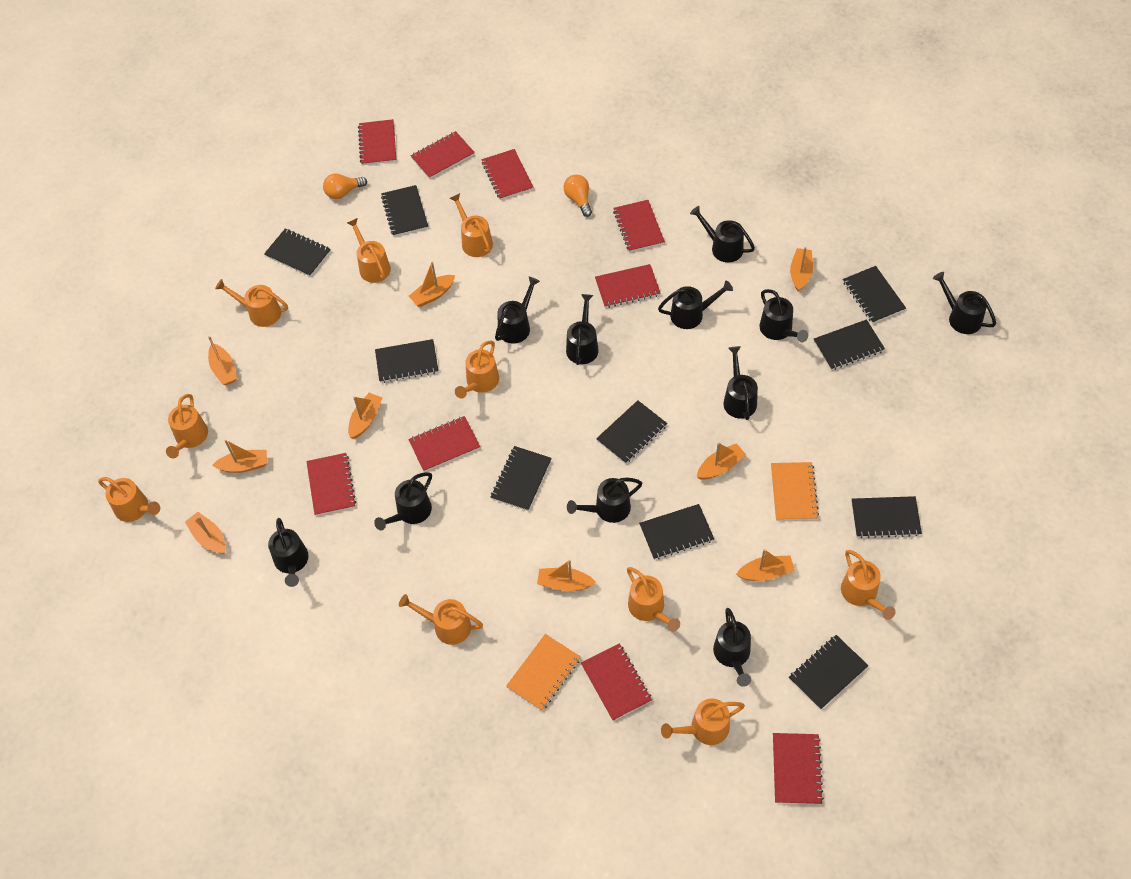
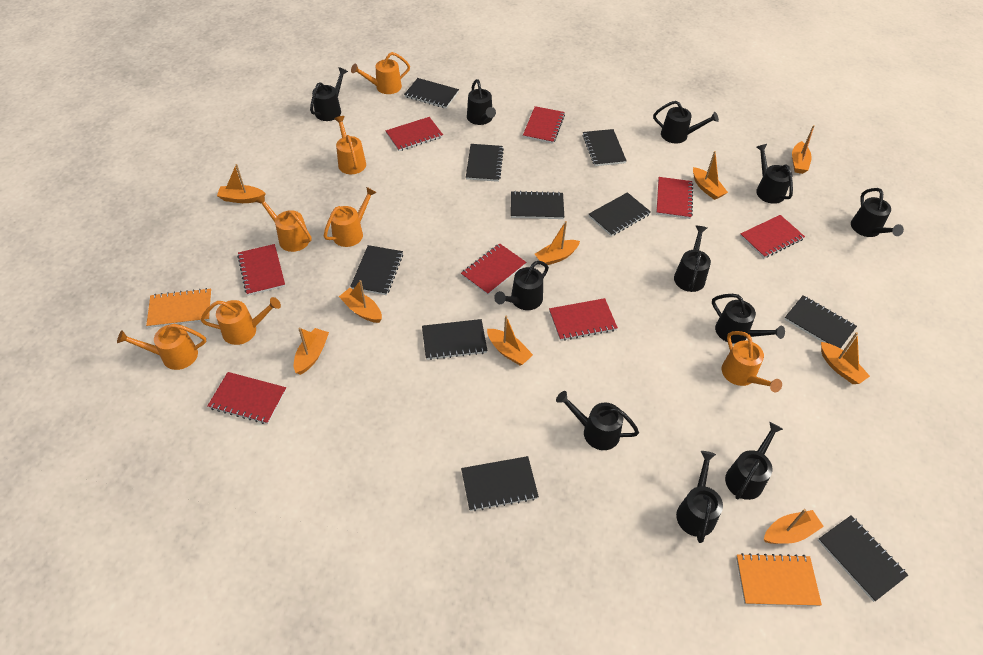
orange light bulb: 2 -> 0
orange watering can: 10 -> 7
red notebook: 9 -> 8

